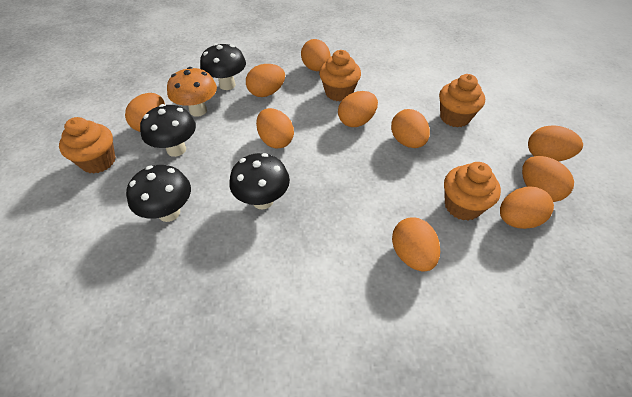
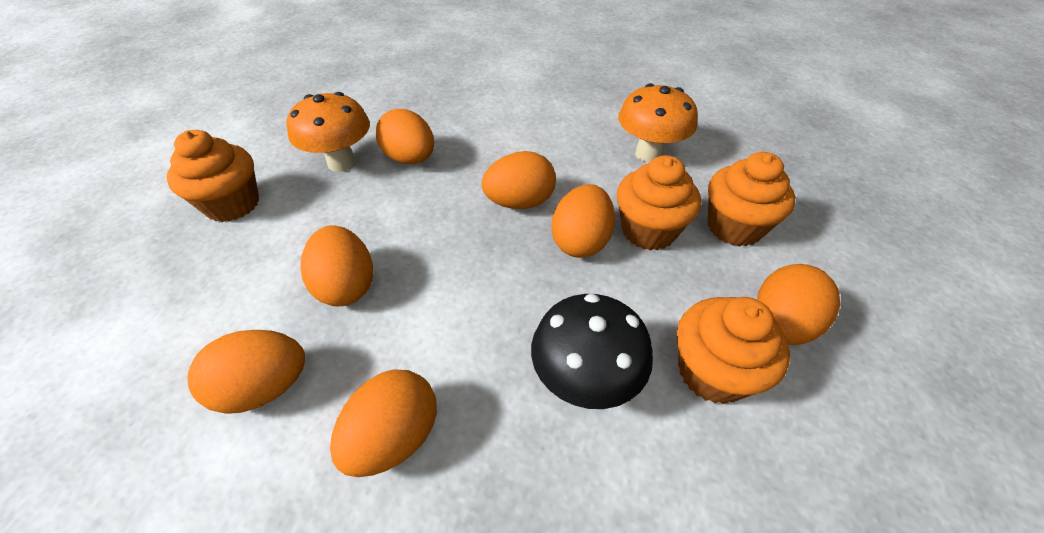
black mushroom: 4 -> 1
orange egg: 10 -> 7
orange mushroom: 1 -> 2

